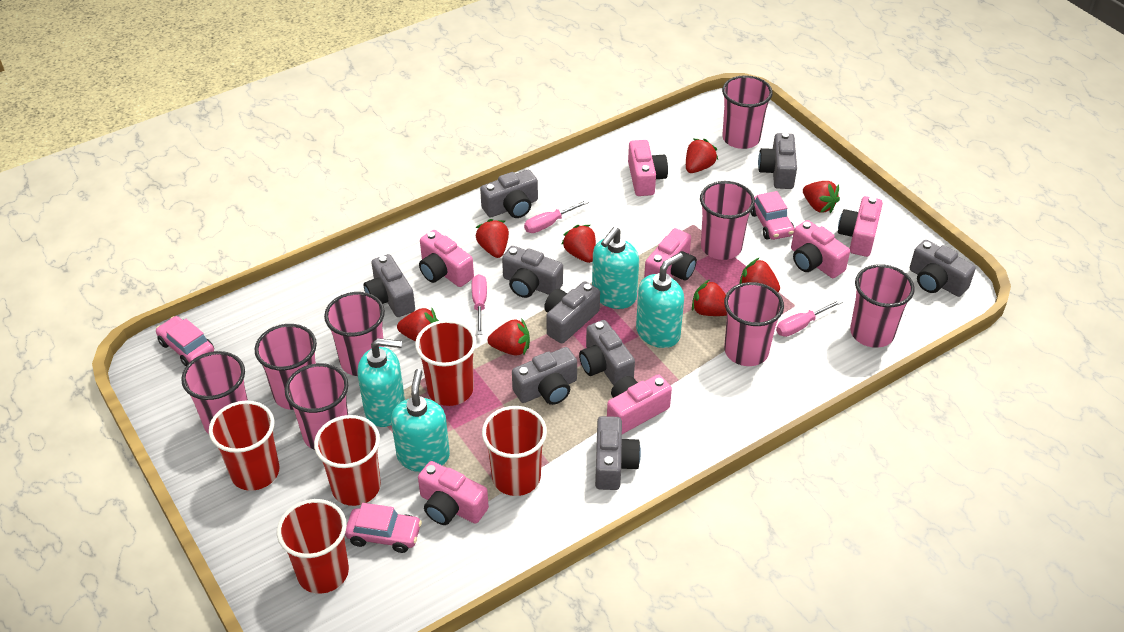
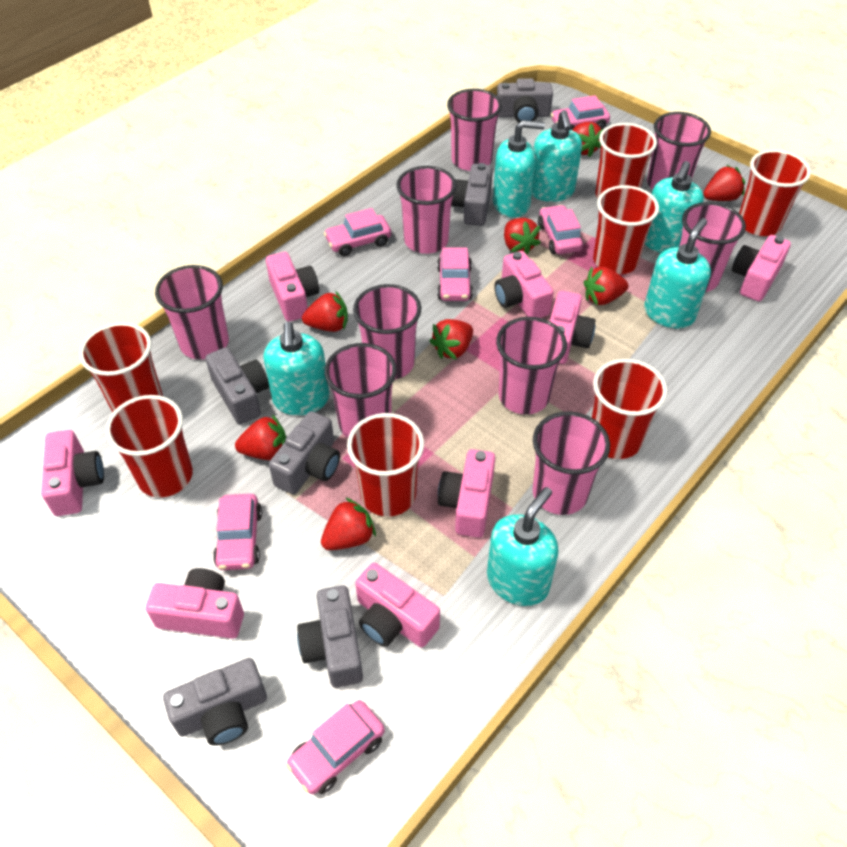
grey camera: 9 -> 6
pink camera: 7 -> 8
pink car: 3 -> 6
pink cup: 8 -> 9
pink screwdriver: 3 -> 0
red cup: 5 -> 7
turquoise soap dispenser: 4 -> 6

